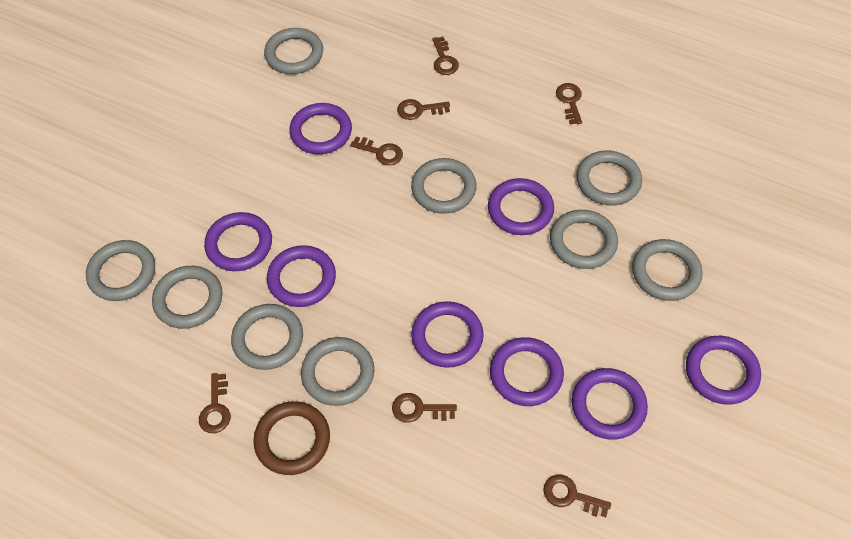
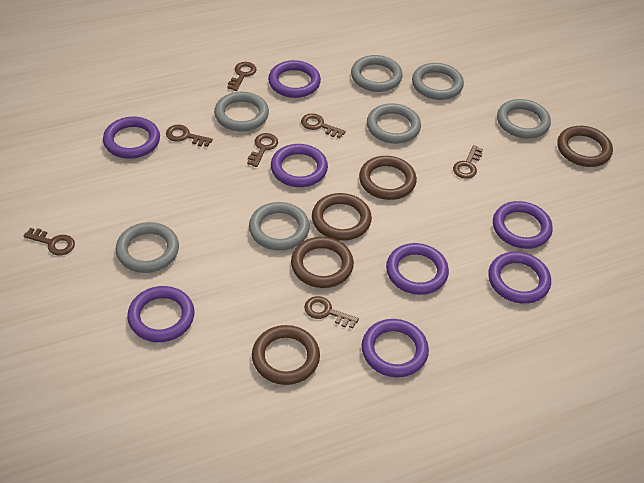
brown ring: 1 -> 5
grey ring: 9 -> 7

